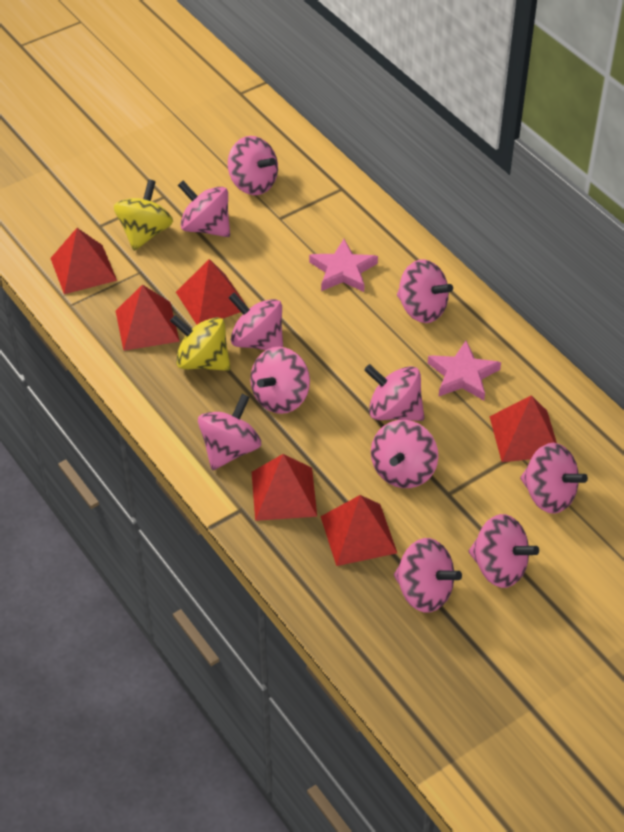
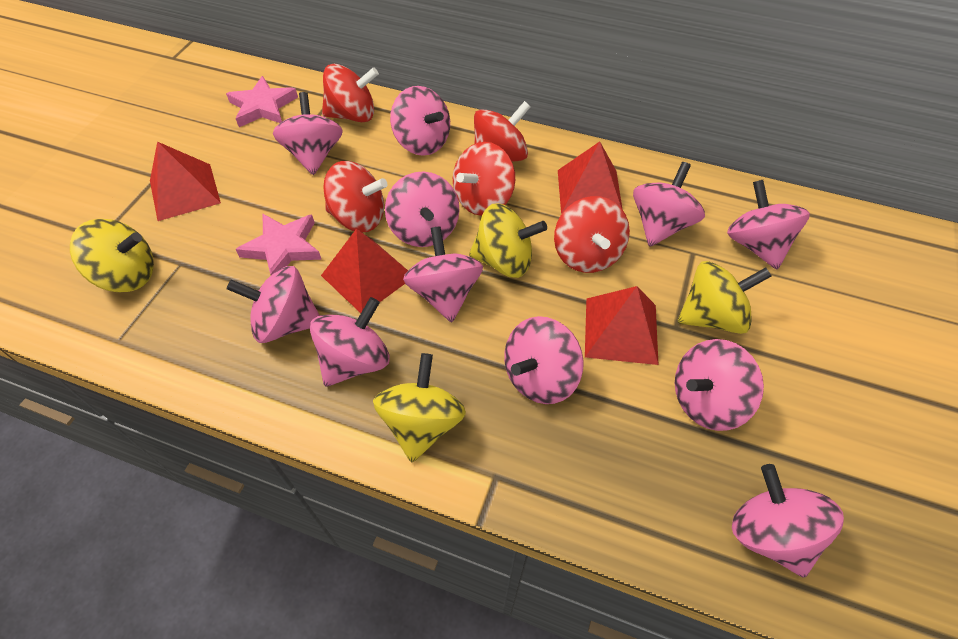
red pyramid: 6 -> 4
red spinning top: 0 -> 5
yellow spinning top: 2 -> 4

